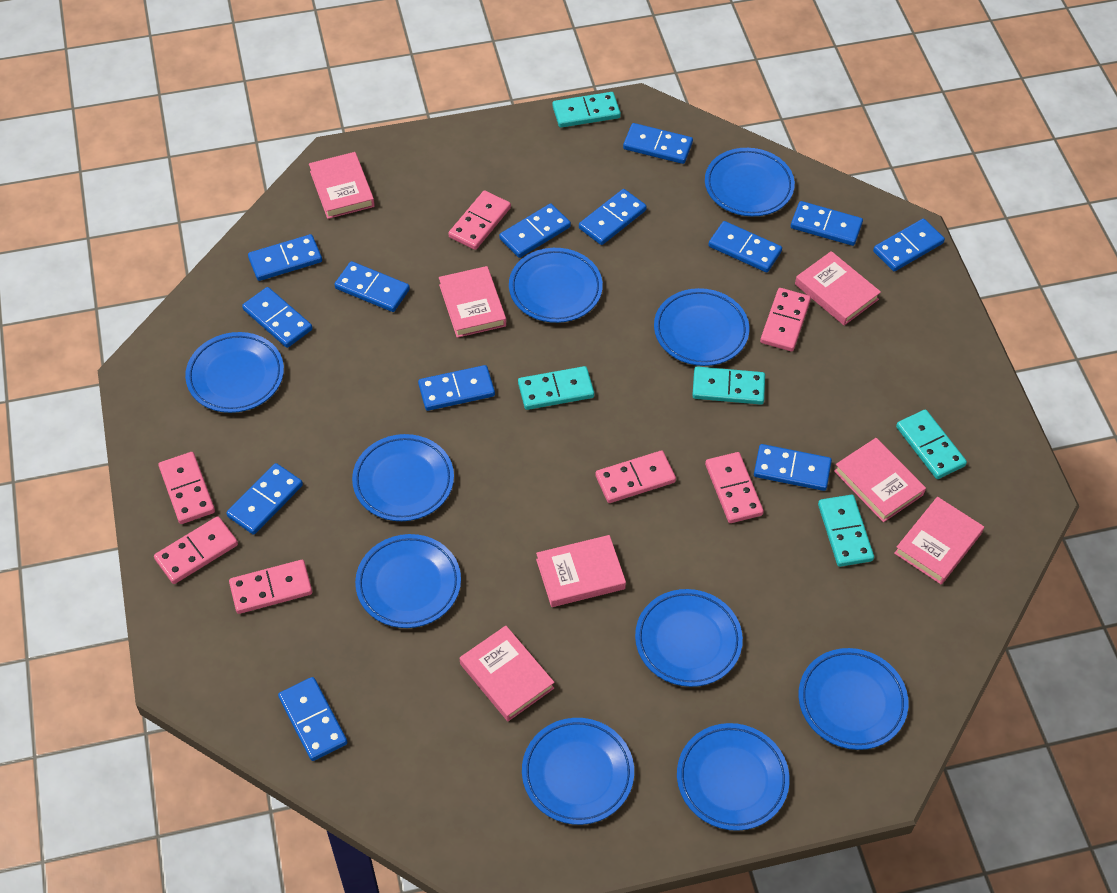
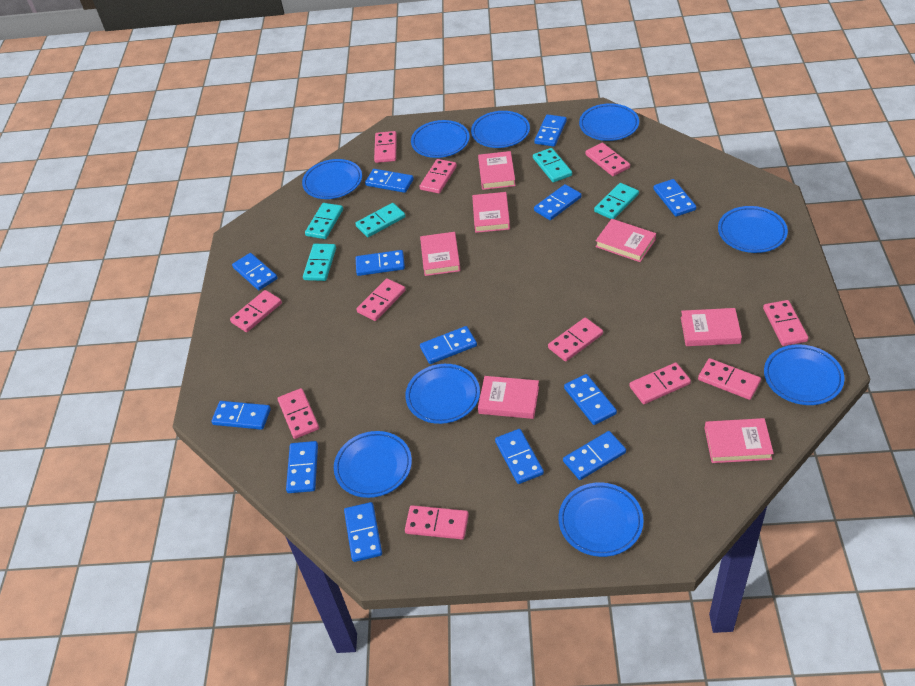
blue plate: 10 -> 9
pink domino: 7 -> 11

